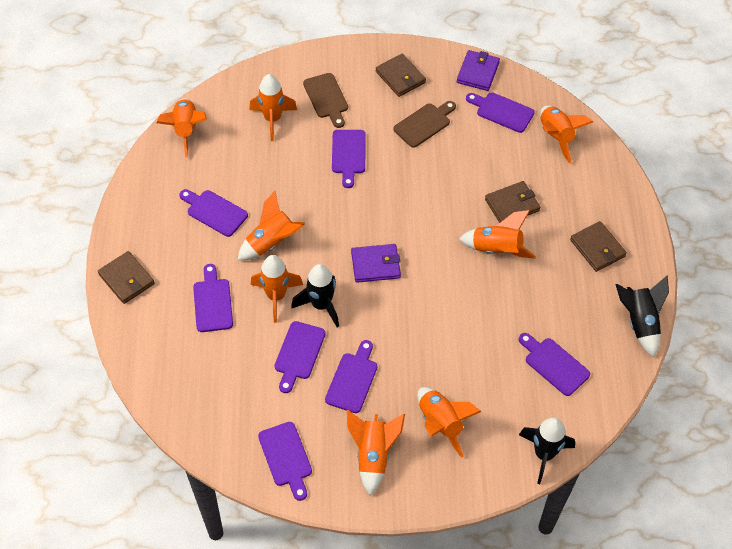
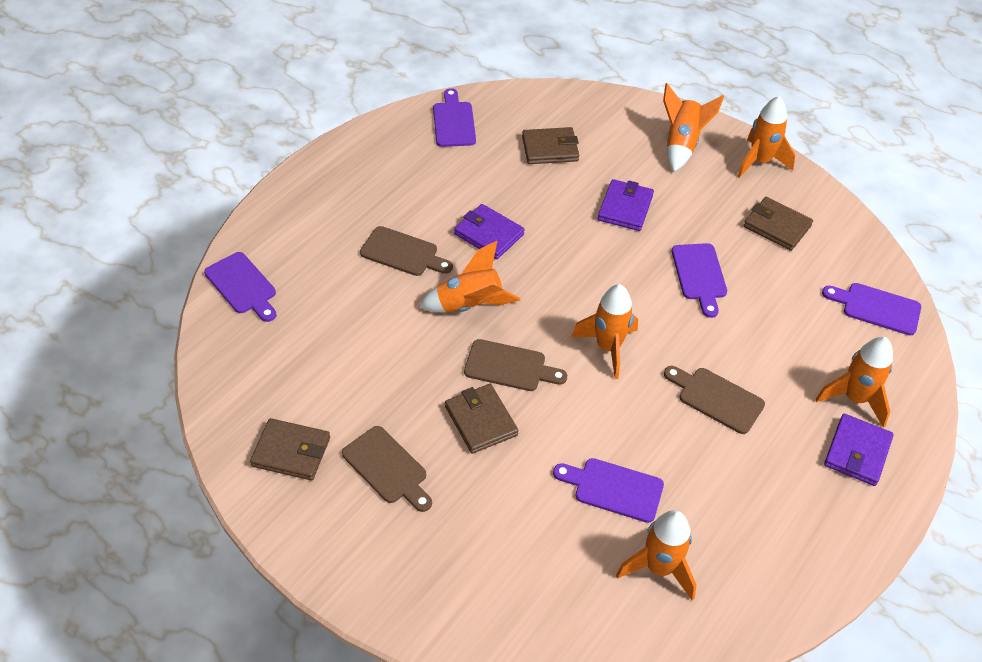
black rocket: 3 -> 0
brown cutting board: 2 -> 4
orange rocket: 8 -> 6
purple cutting board: 8 -> 5
purple wallet: 2 -> 3

